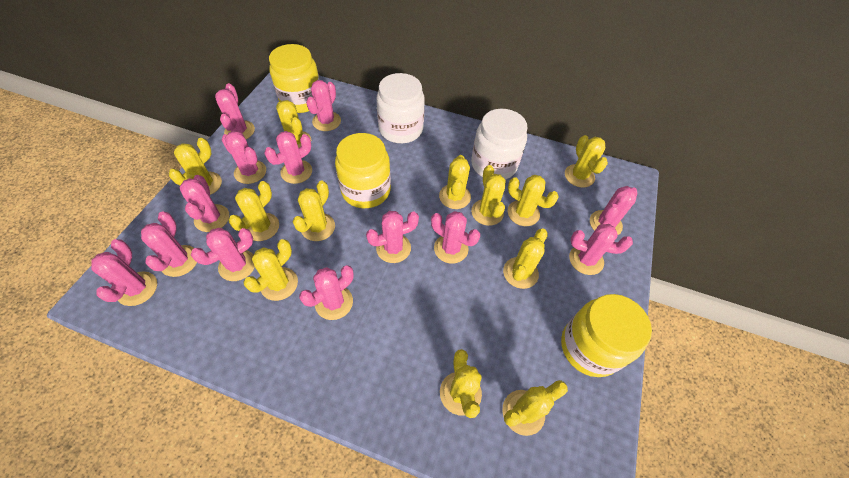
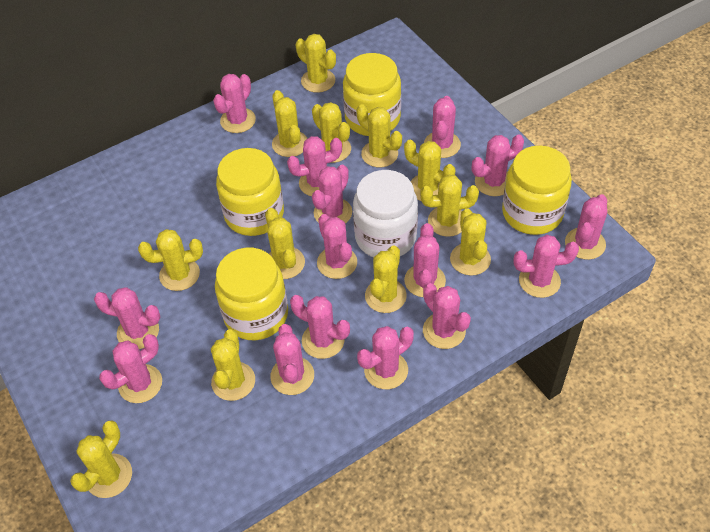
pink cactus: 13 -> 15
white jar: 2 -> 1
yellow jar: 3 -> 4

